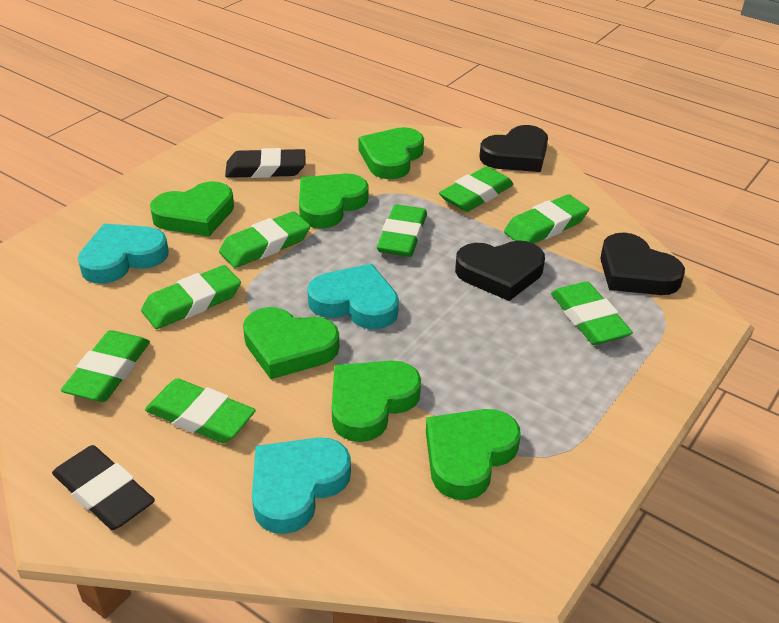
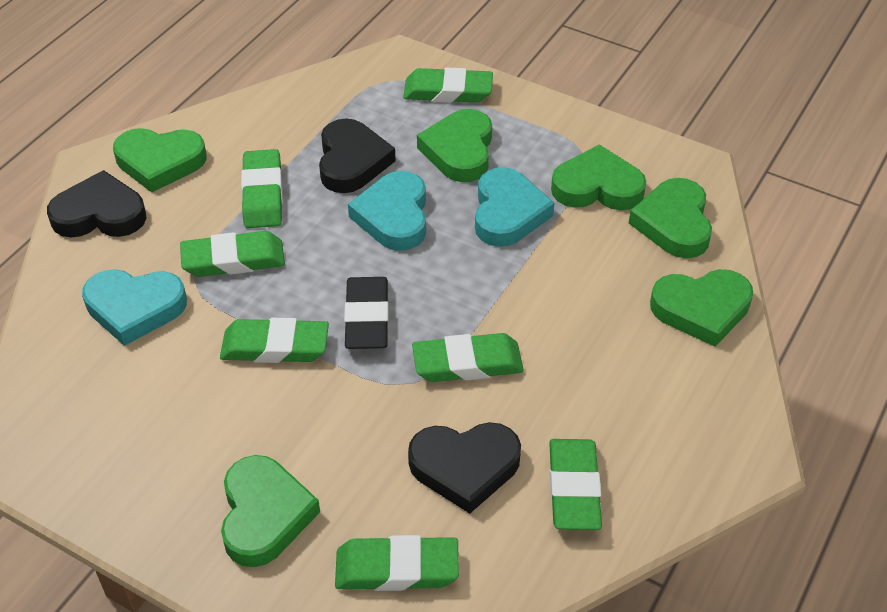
black eraser: 2 -> 1
green eraser: 8 -> 7

